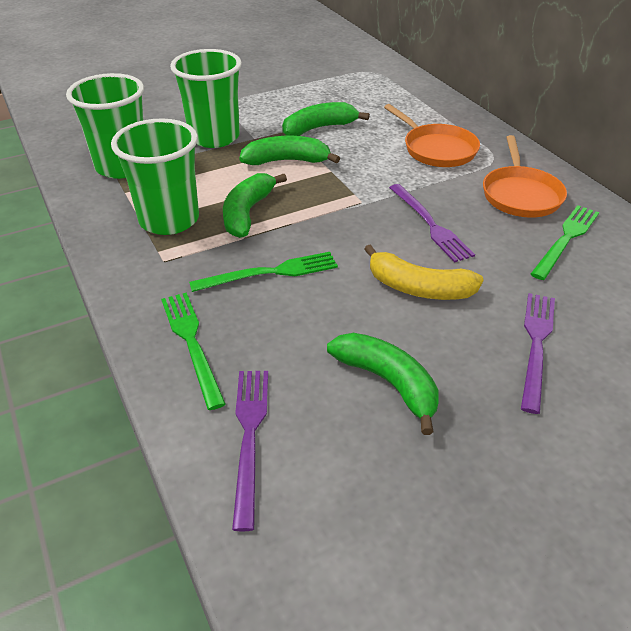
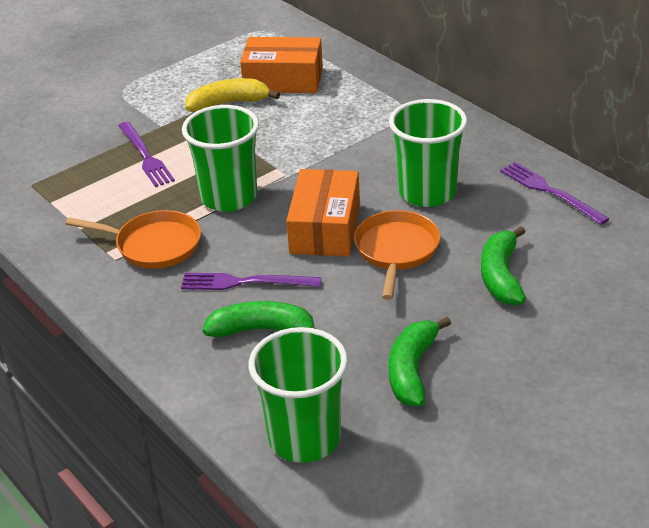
green banana: 4 -> 3
green fork: 3 -> 0
orange box: 0 -> 2

